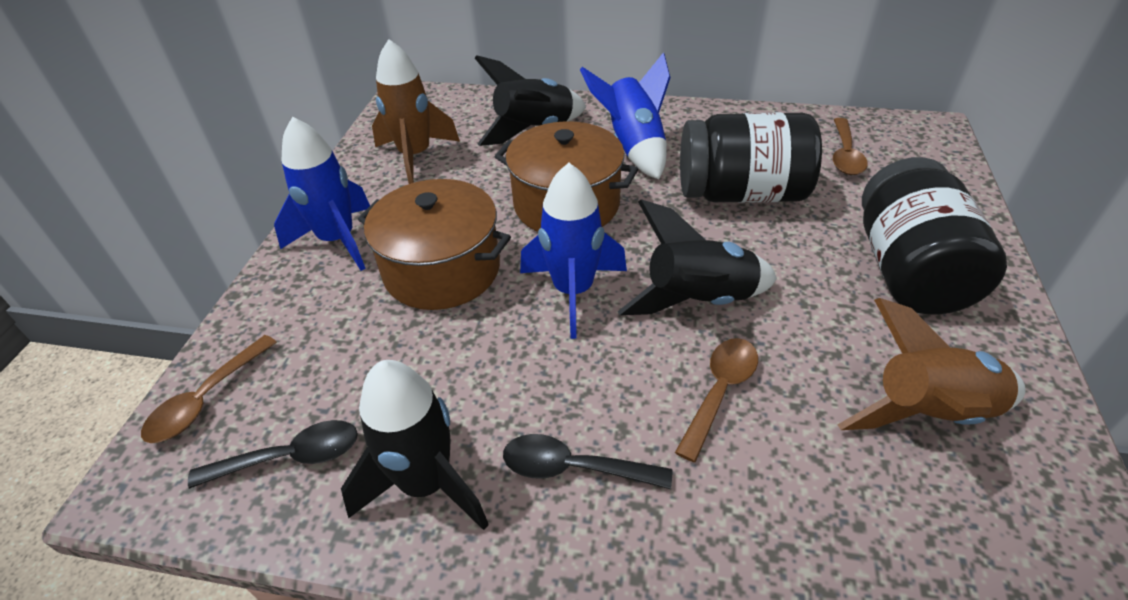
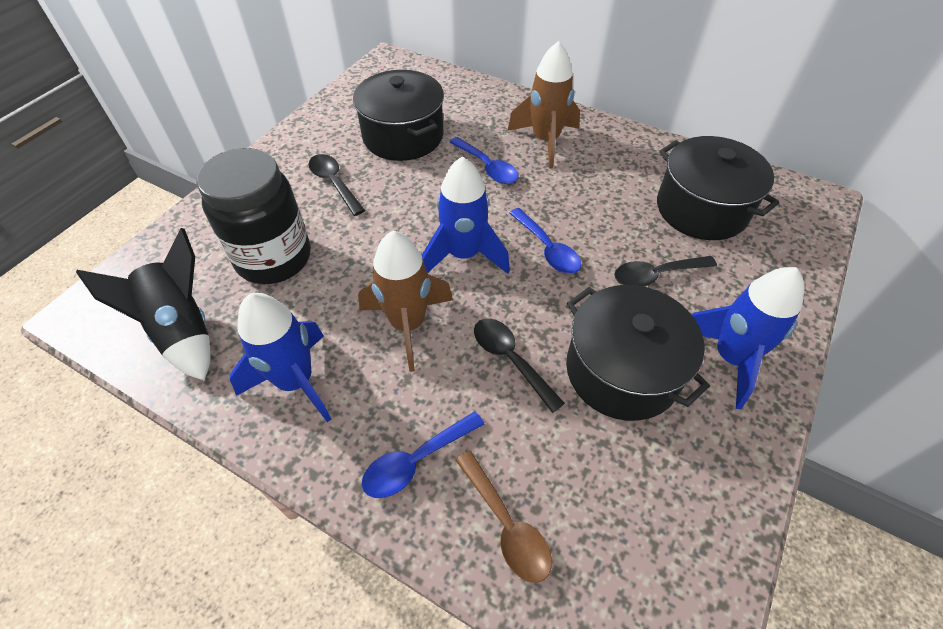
black jar: 2 -> 1
black pot: 0 -> 3
black rocket: 3 -> 1
black spoon: 2 -> 3
blue spoon: 0 -> 3
brown pot: 2 -> 0
brown spoon: 3 -> 1

